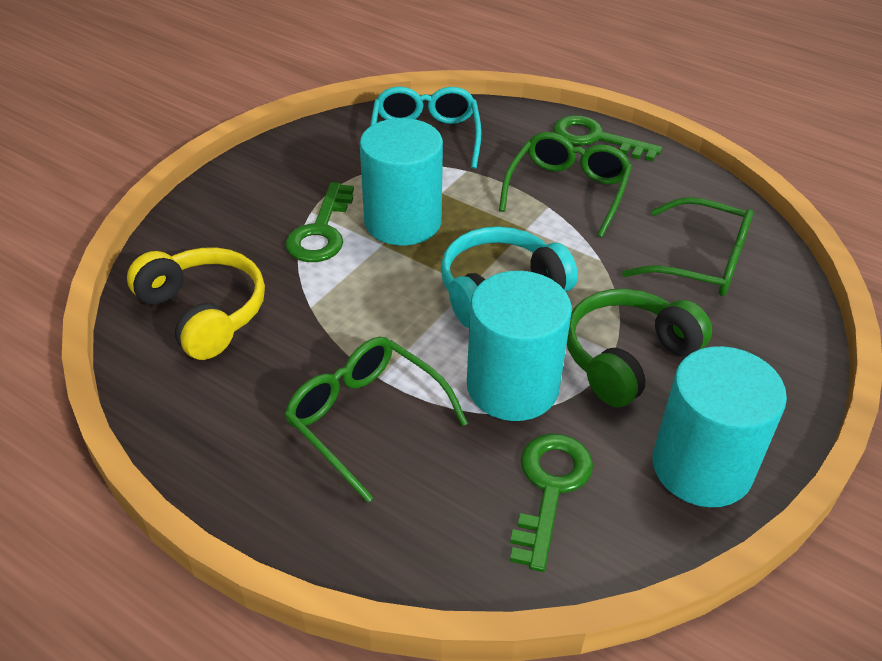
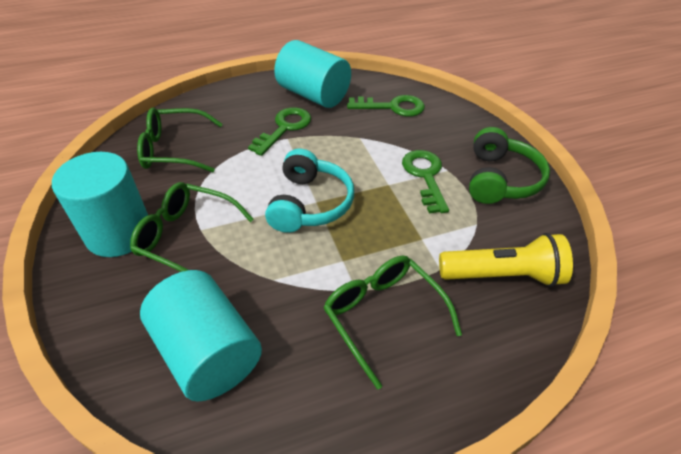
turquoise glasses: 1 -> 0
yellow flashlight: 0 -> 1
yellow headphones: 1 -> 0

